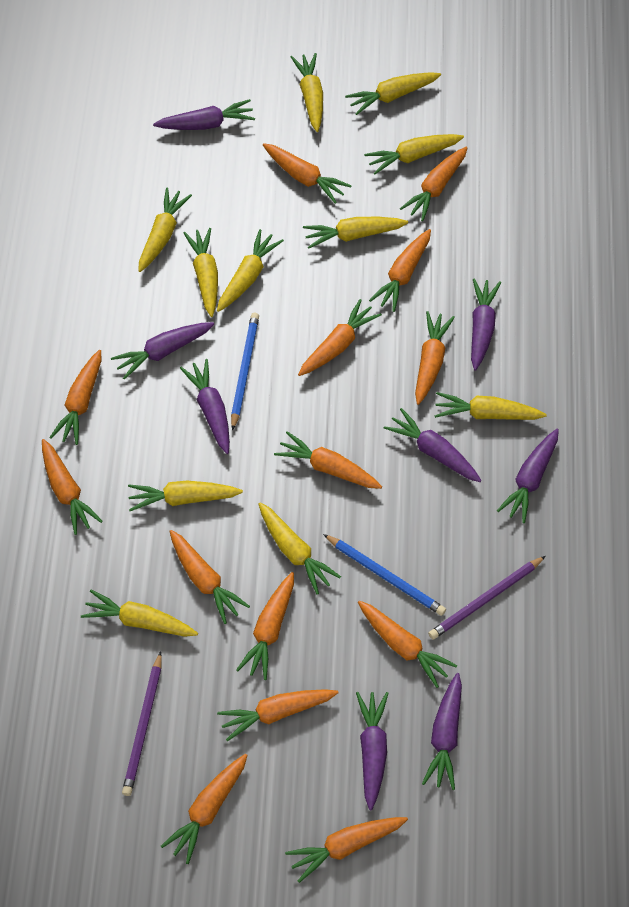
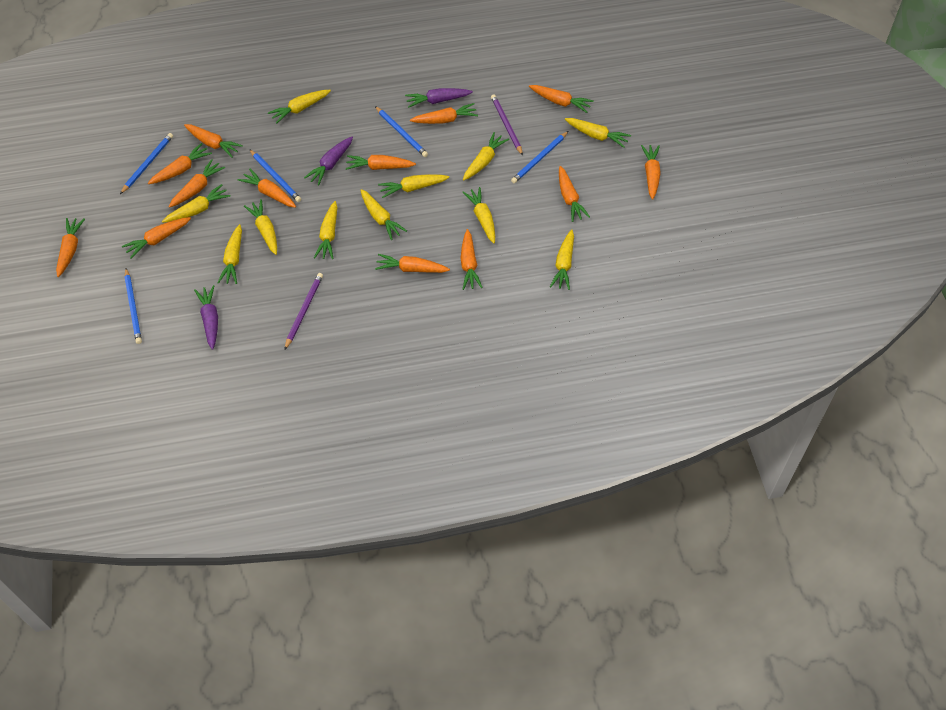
blue pencil: 2 -> 5
orange carrot: 14 -> 13
purple carrot: 8 -> 3

